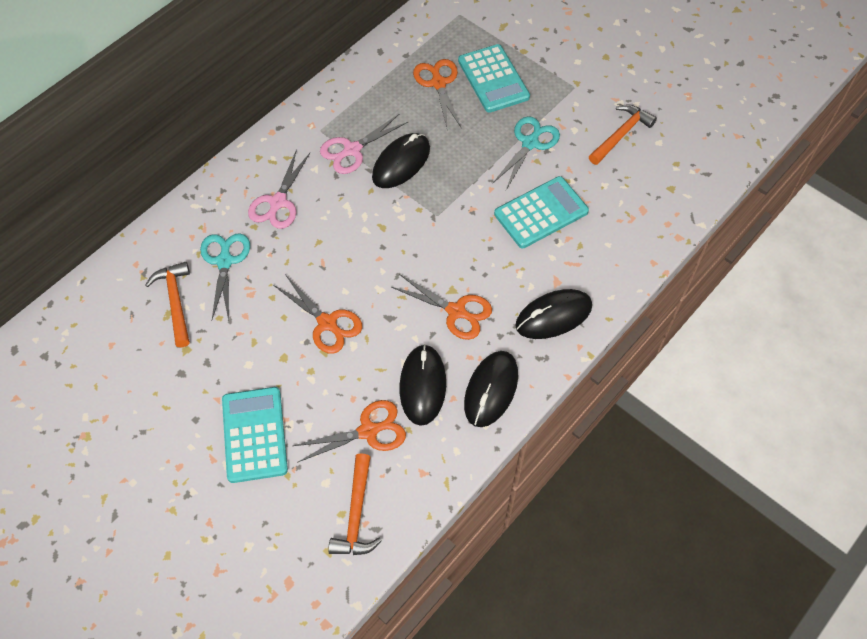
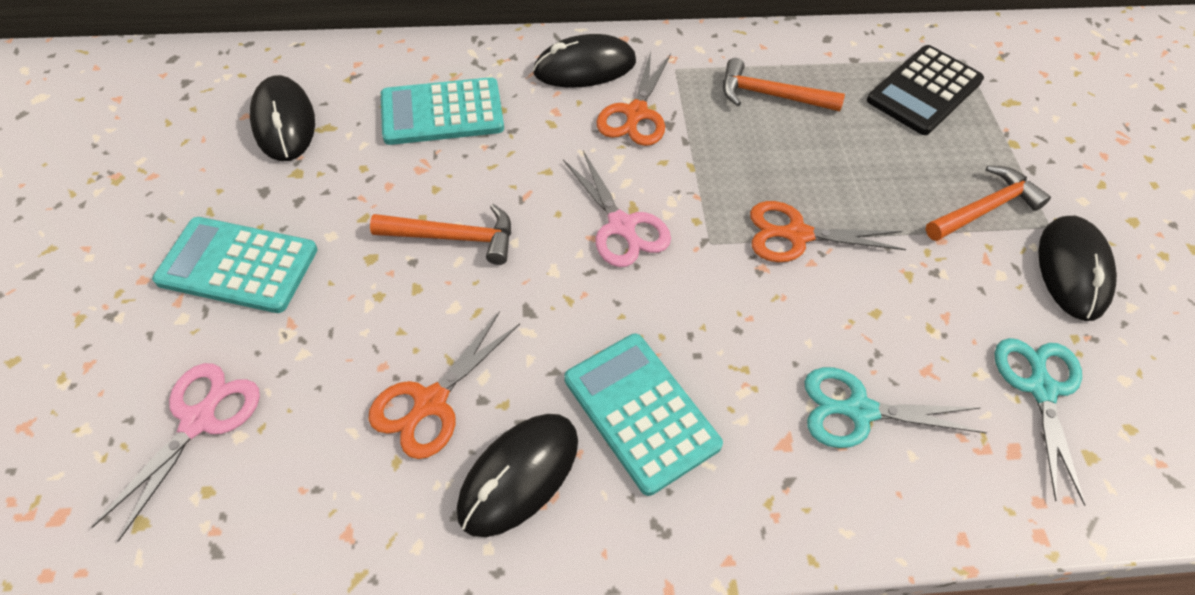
black calculator: 0 -> 1
orange scissors: 4 -> 3

